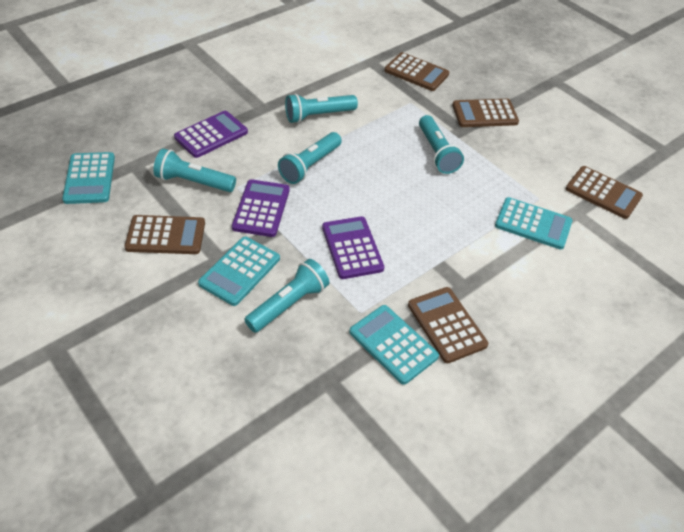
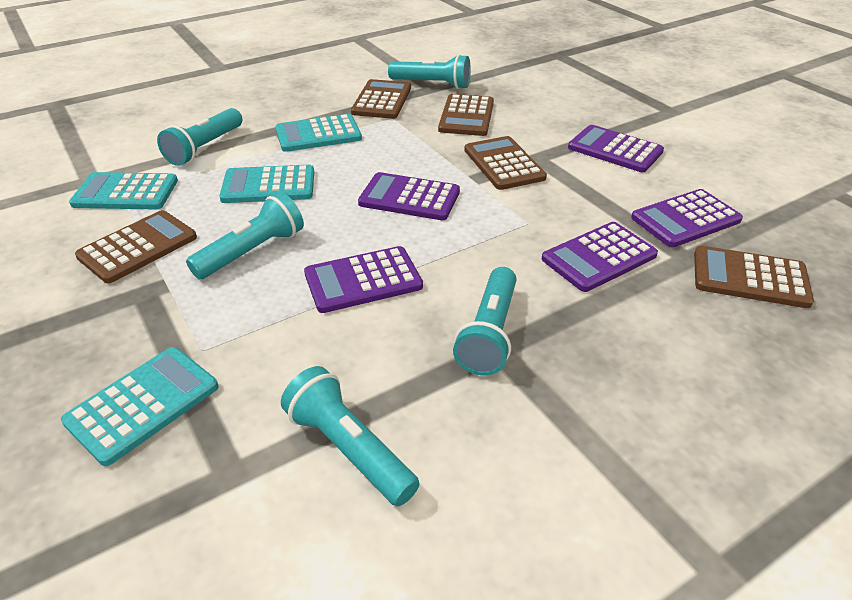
purple calculator: 3 -> 5

